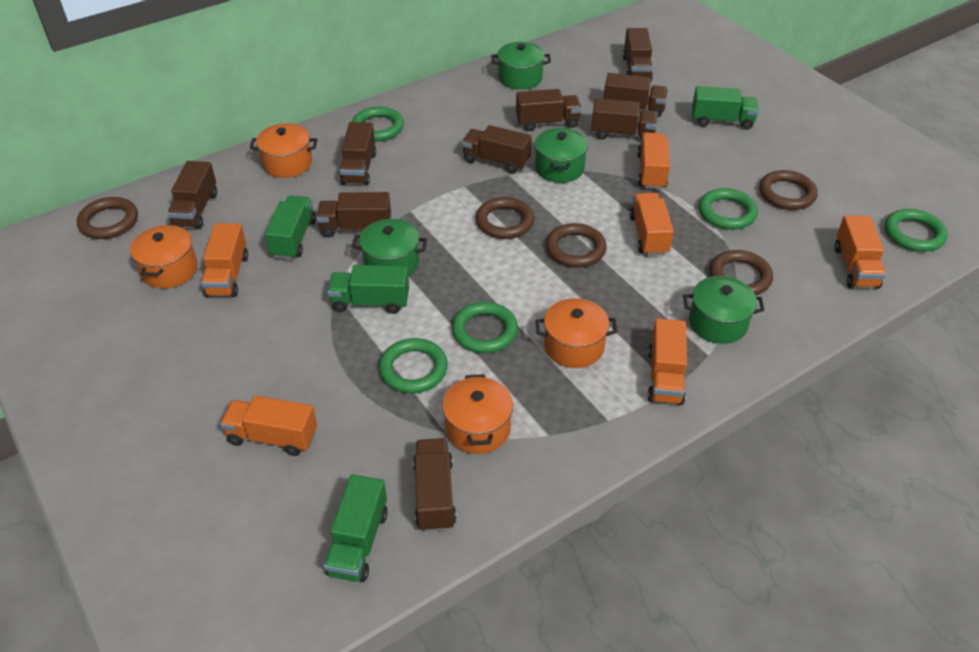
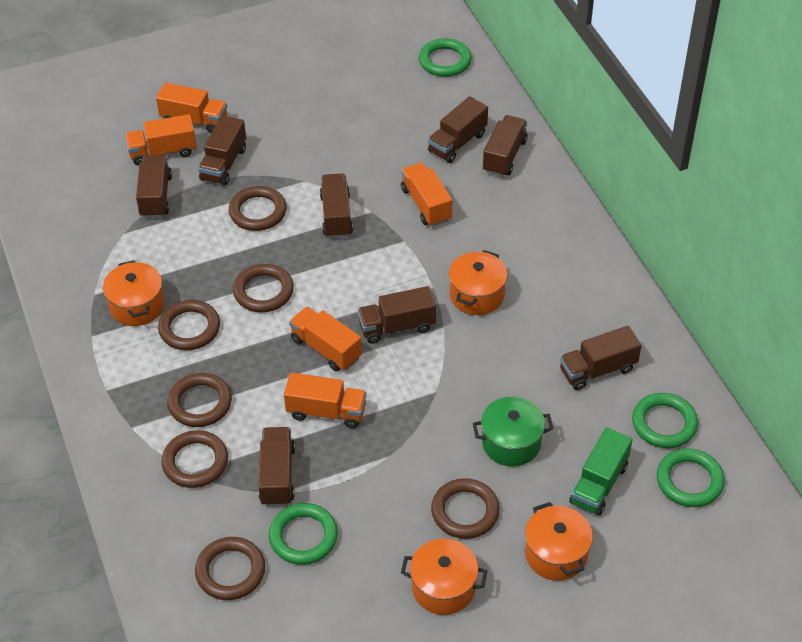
brown ring: 5 -> 7
brown truck: 9 -> 8
green pot: 4 -> 1
green ring: 5 -> 4
green truck: 4 -> 1
orange truck: 6 -> 5

